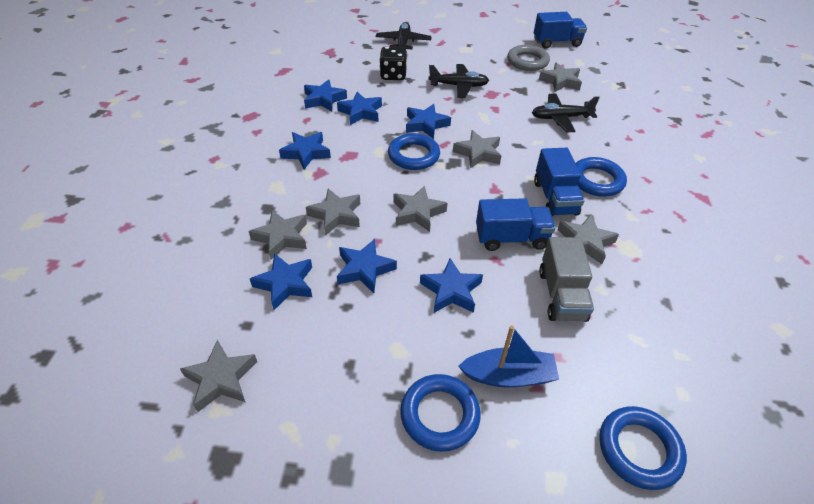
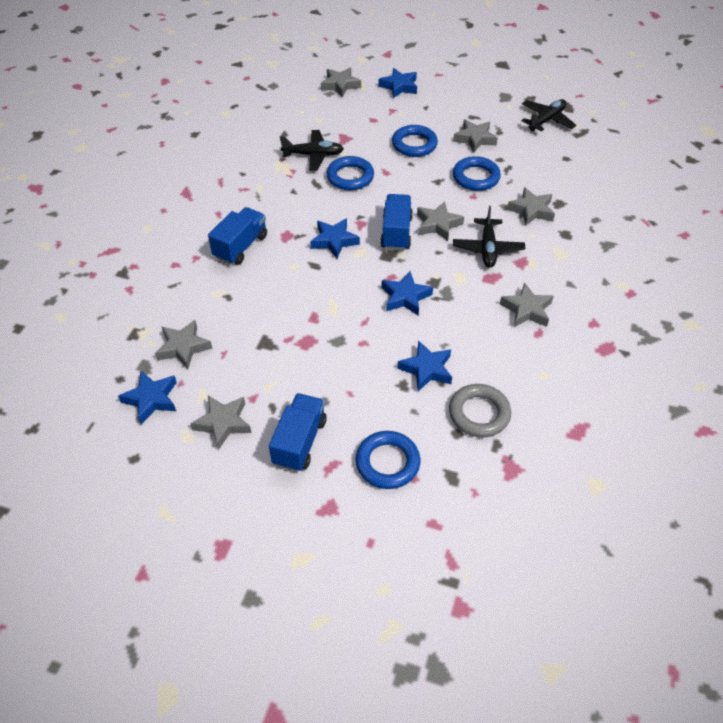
black dice: 1 -> 0
blue boat: 1 -> 0
blue star: 7 -> 5
grey truck: 1 -> 0

